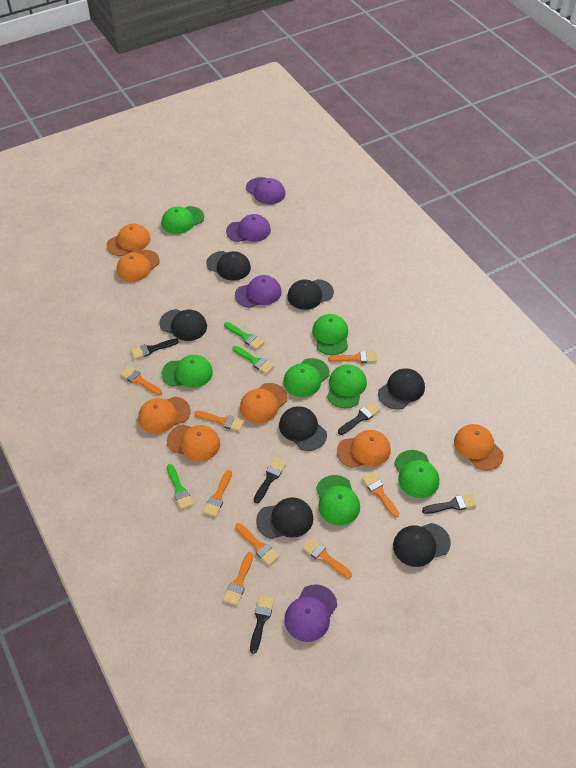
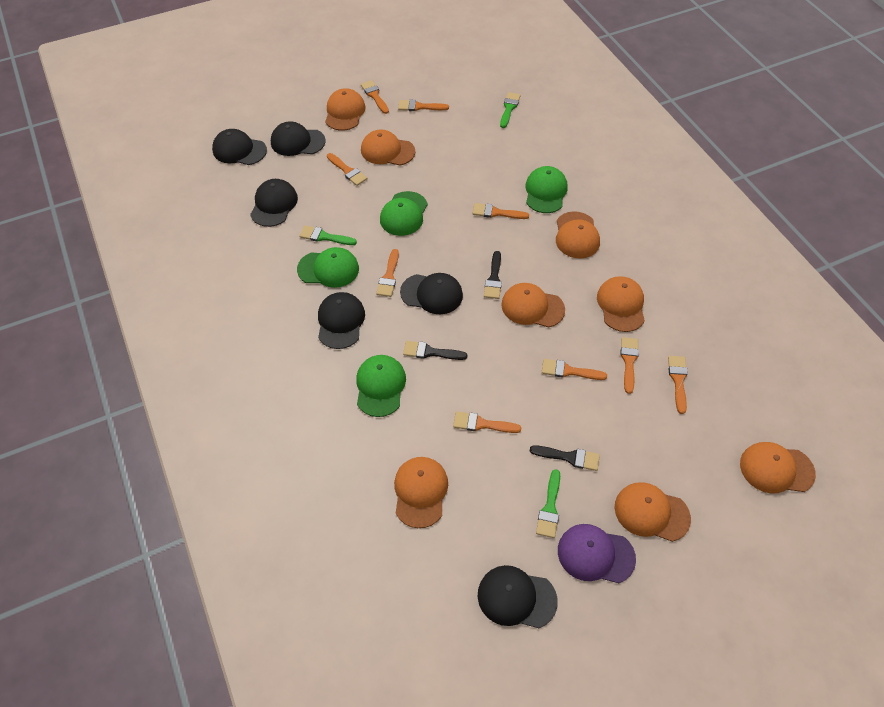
black brush: 5 -> 3
black cap: 7 -> 6
green cap: 7 -> 4
orange brush: 8 -> 9
orange cap: 7 -> 8
purple cap: 4 -> 1

